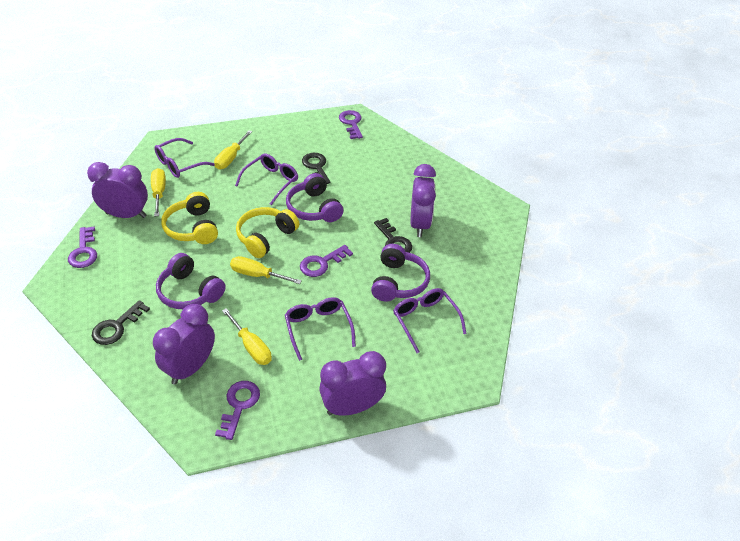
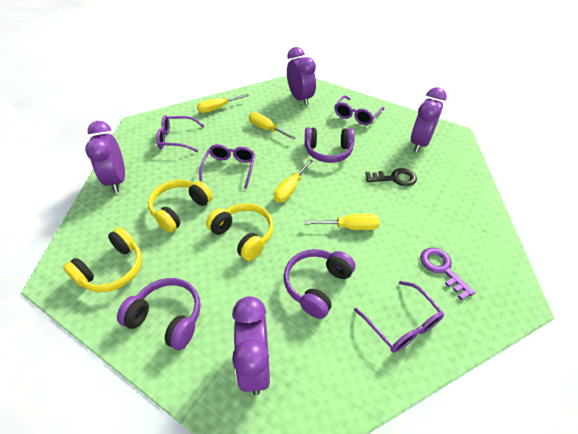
black key: 3 -> 1
purple key: 4 -> 1
yellow headphones: 2 -> 3

